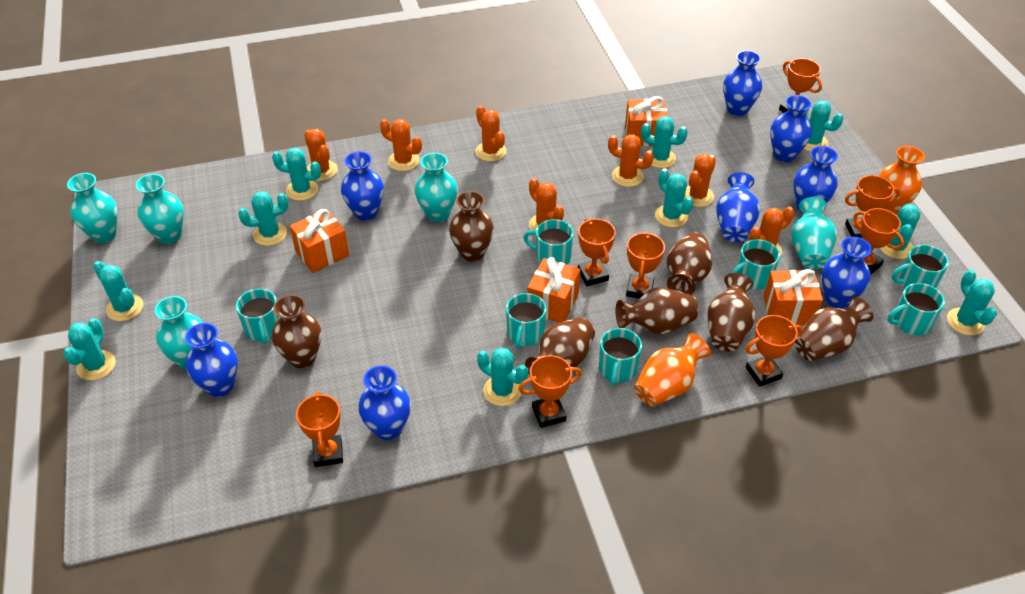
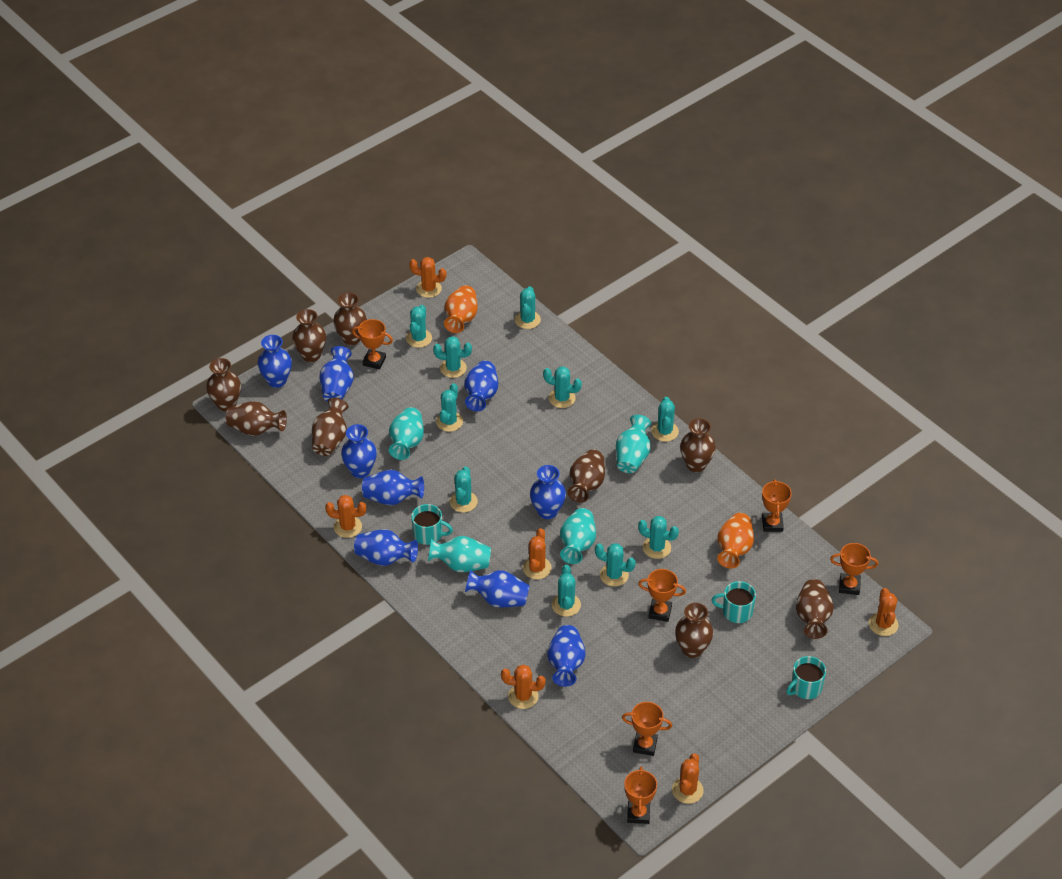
blue vase: 8 -> 9
brown vase: 7 -> 9
orange cactus: 7 -> 6
orange gift: 4 -> 0
orange trophy: 8 -> 6
turquoise mug: 7 -> 3
turquoise vase: 5 -> 4

